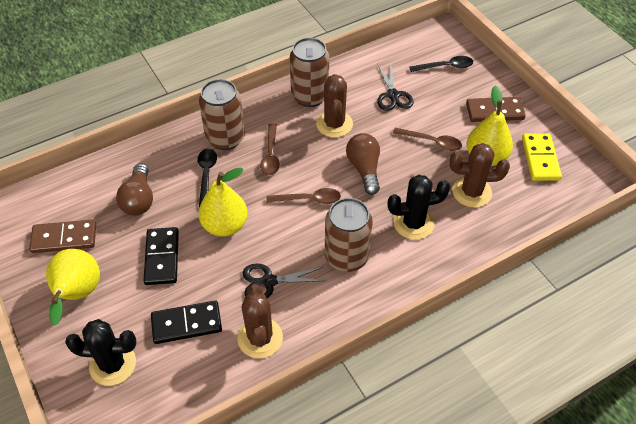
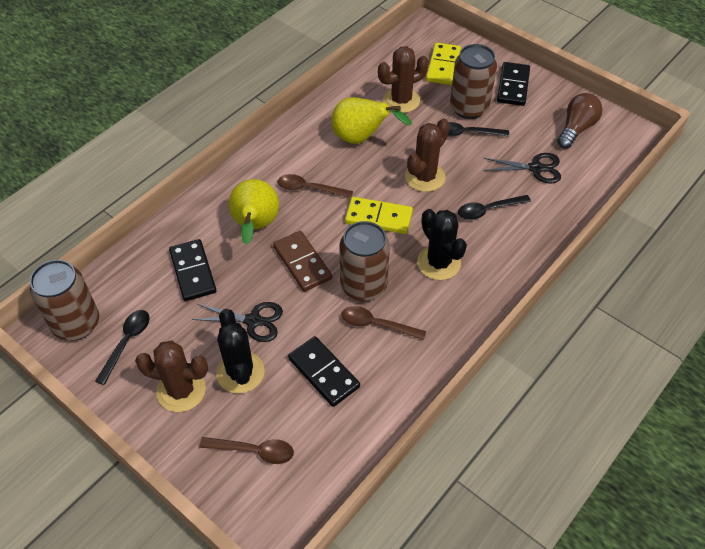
black domino: 2 -> 3
black spoon: 2 -> 3
brown domino: 2 -> 1
brown light bulb: 2 -> 1
yellow domino: 1 -> 2
yellow pear: 3 -> 2

